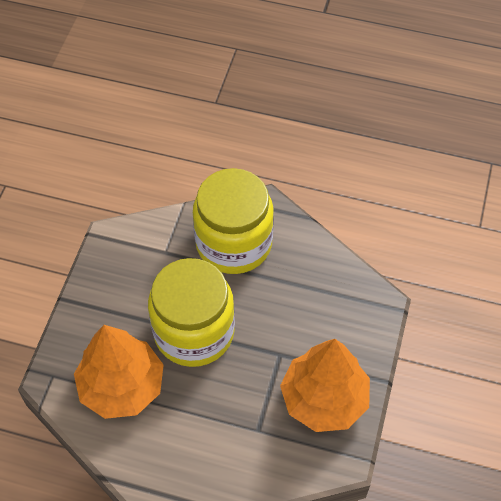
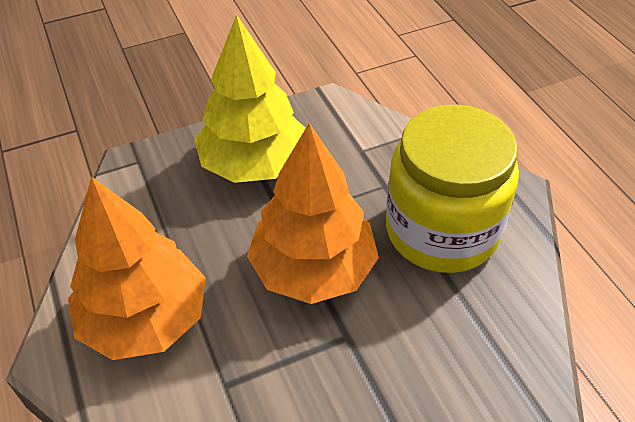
yellow jar: 2 -> 1
yellow tree: 0 -> 1

